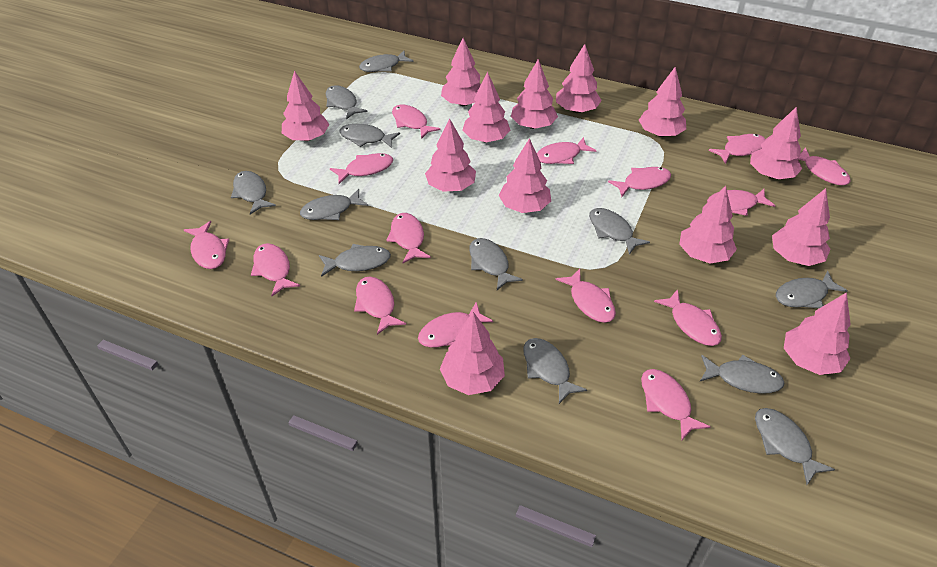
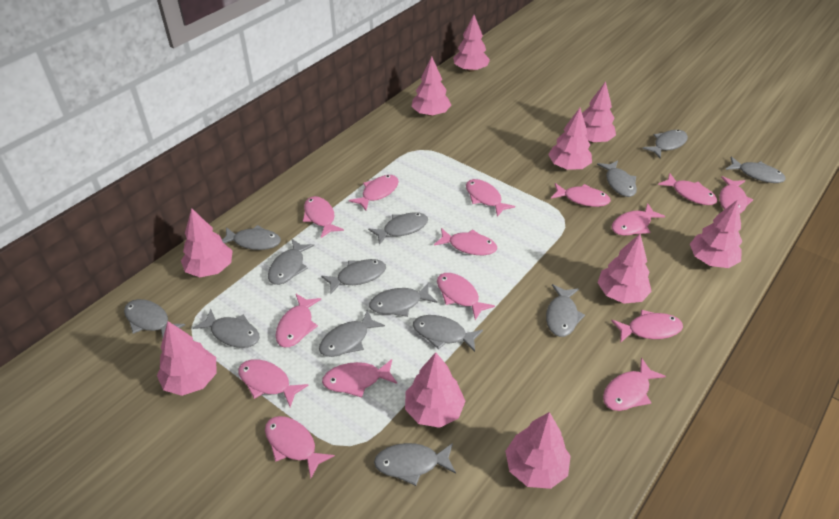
grey fish: 12 -> 14
pink tree: 13 -> 10

